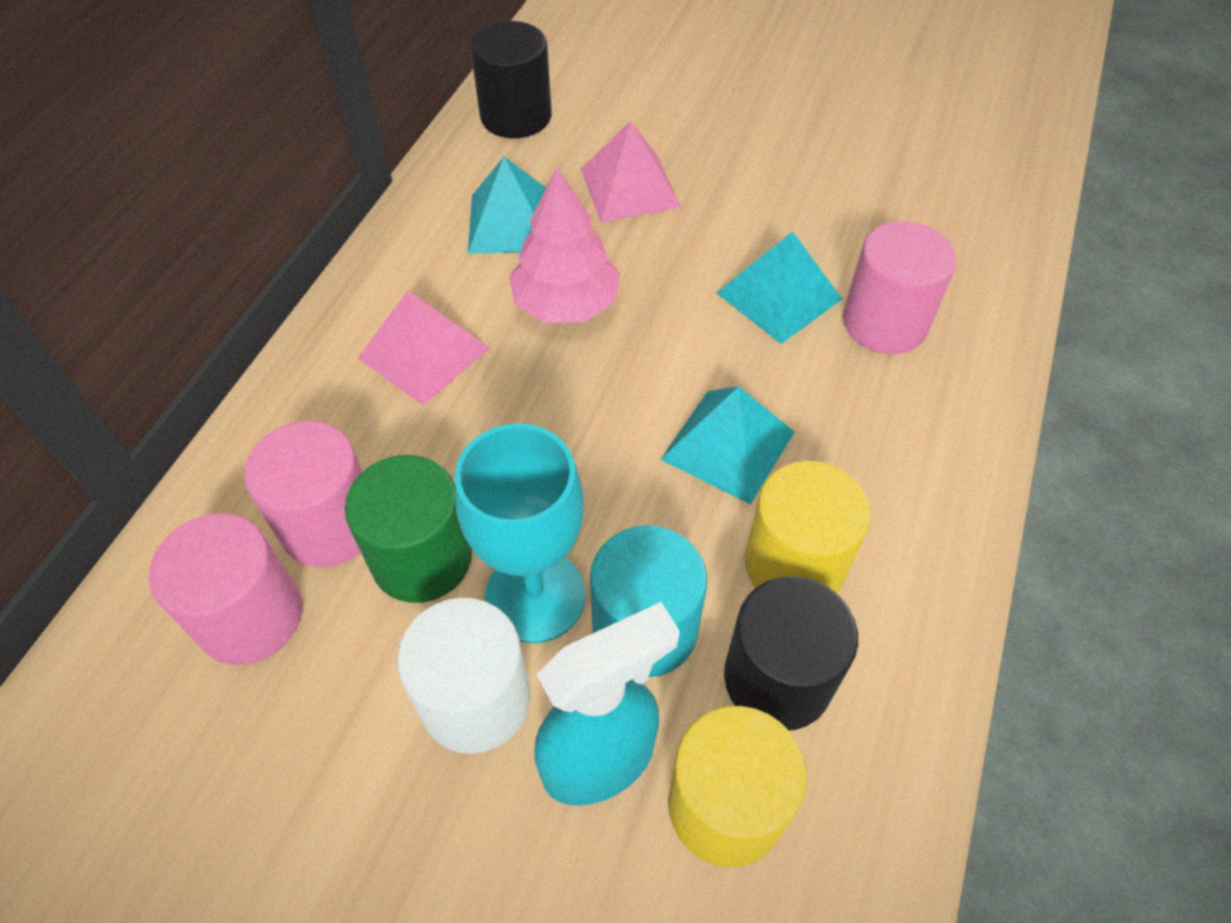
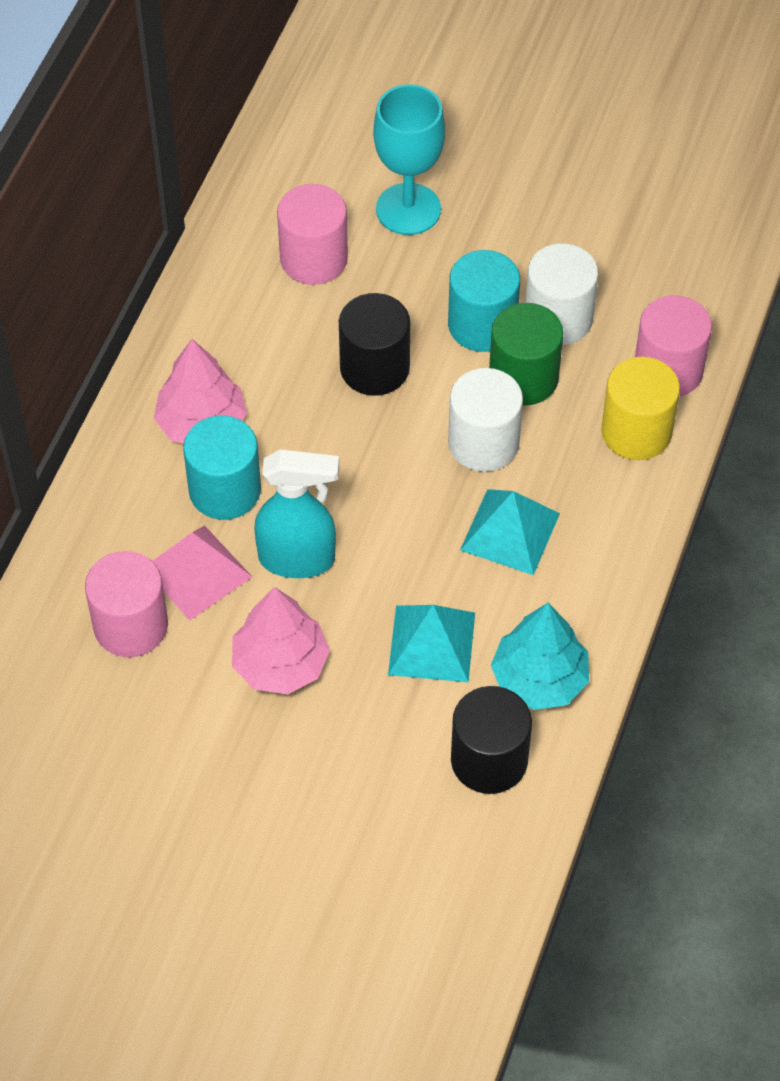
pink pyramid: 2 -> 1
pink tree: 1 -> 2
turquoise cylinder: 1 -> 2
turquoise pyramid: 3 -> 2
turquoise tree: 0 -> 1
white cylinder: 1 -> 2
yellow cylinder: 2 -> 1

